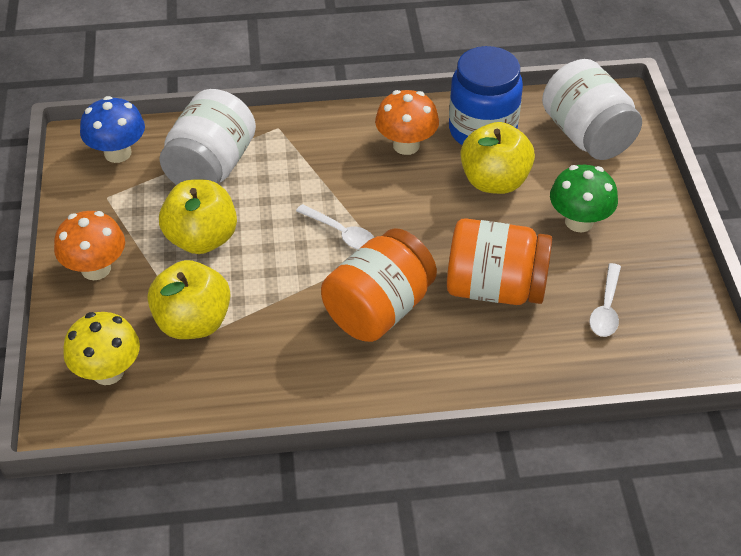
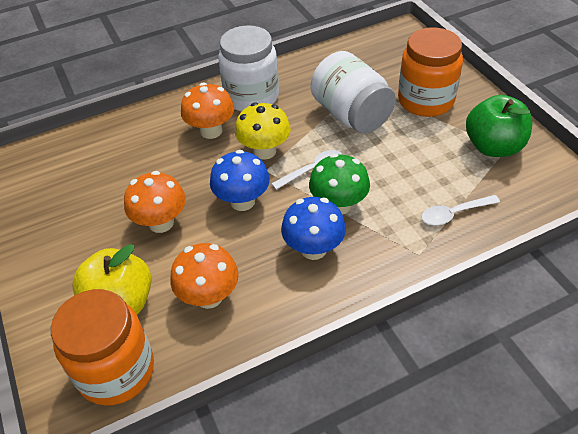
blue jar: 1 -> 0
blue mushroom: 1 -> 2
green apple: 0 -> 1
orange mushroom: 2 -> 3
yellow apple: 3 -> 1

